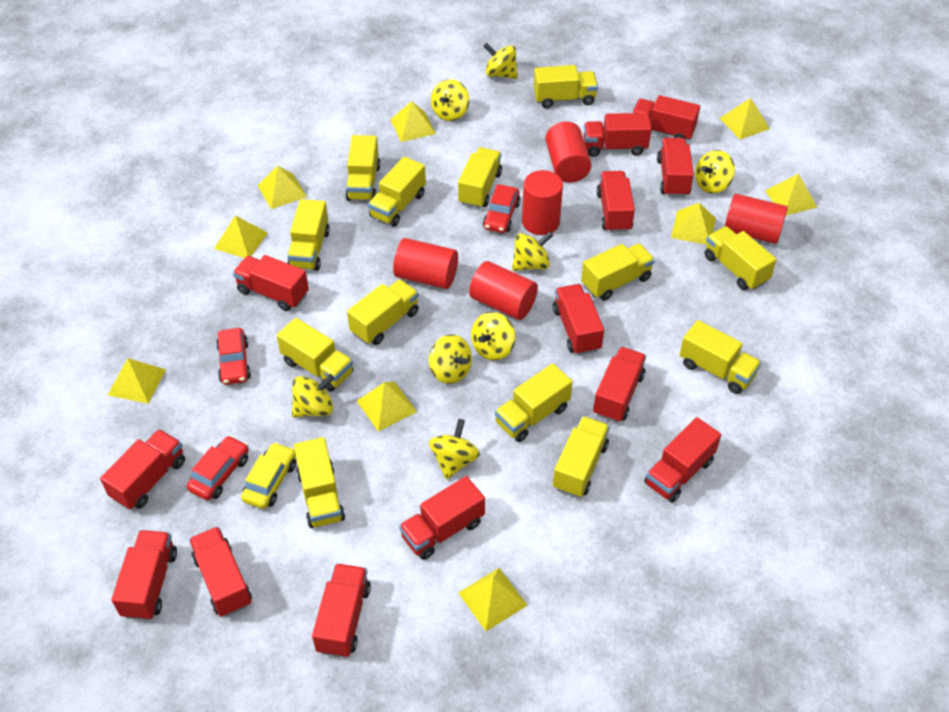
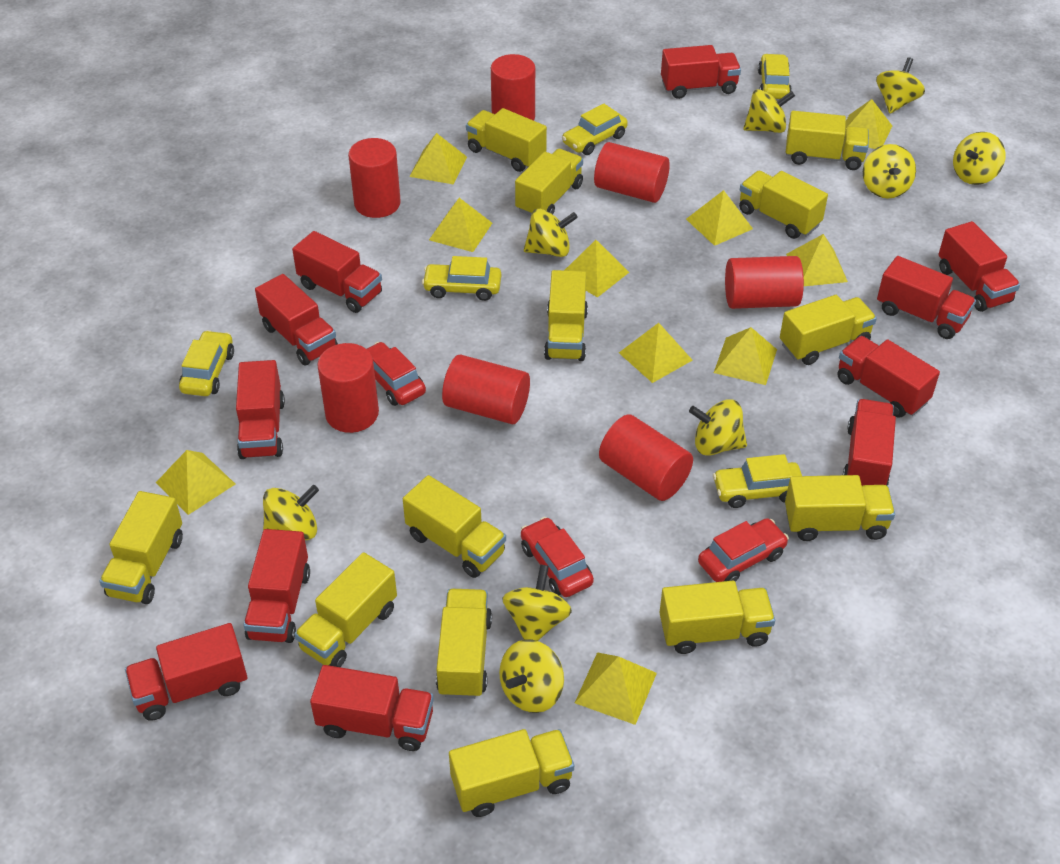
red cylinder: 5 -> 7
red truck: 13 -> 11
yellow car: 1 -> 5
yellow pyramid: 9 -> 10
yellow spinning top: 8 -> 9

